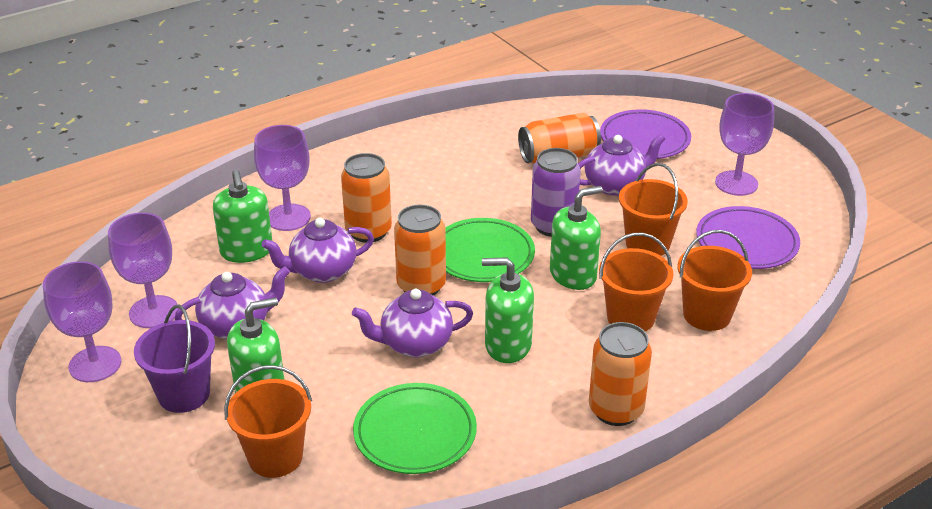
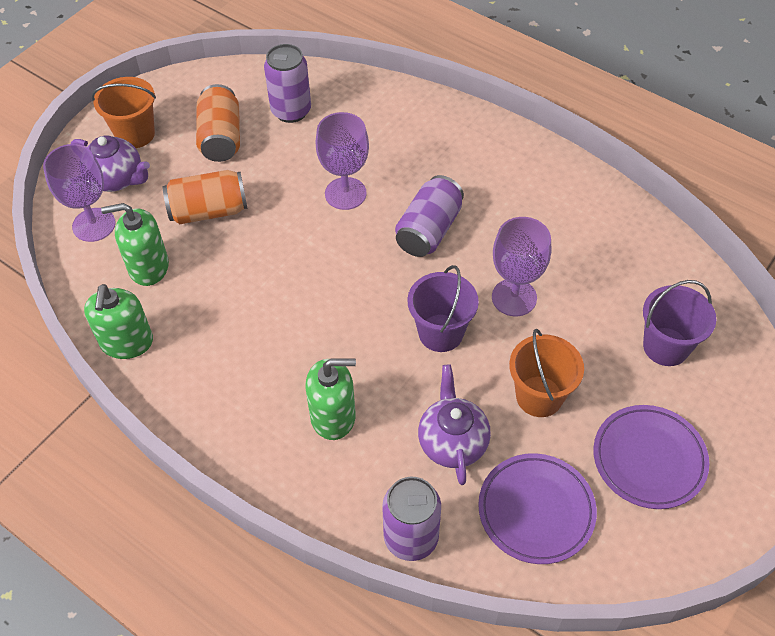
green plate: 2 -> 0
green soap dispenser: 4 -> 3
orange bucket: 4 -> 2
orange can: 4 -> 2
purple bucket: 1 -> 2
purple can: 1 -> 3
purple goblet: 4 -> 3
purple teapot: 4 -> 2

